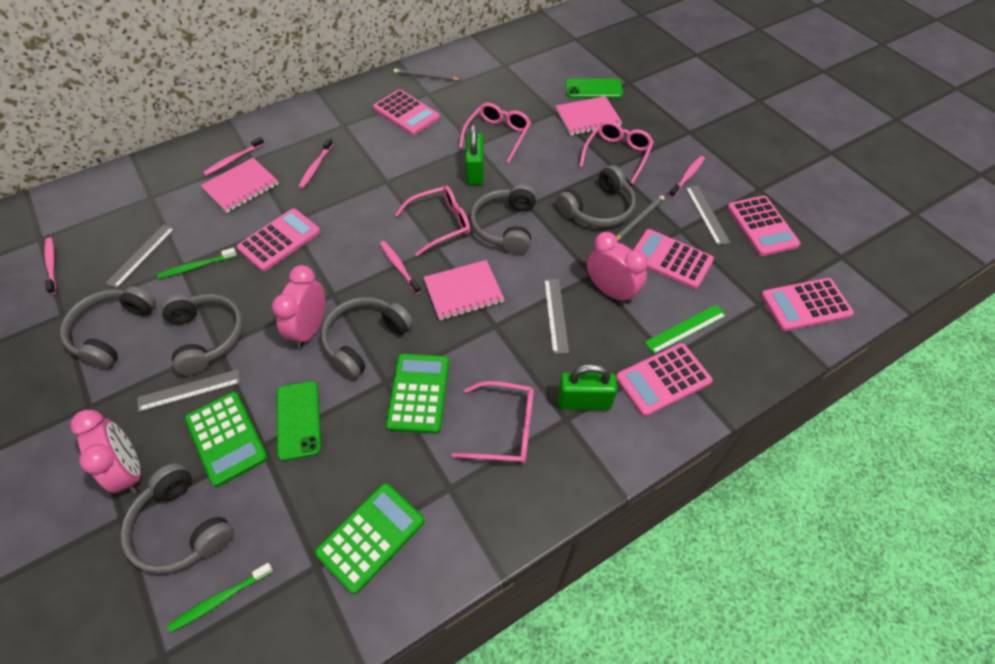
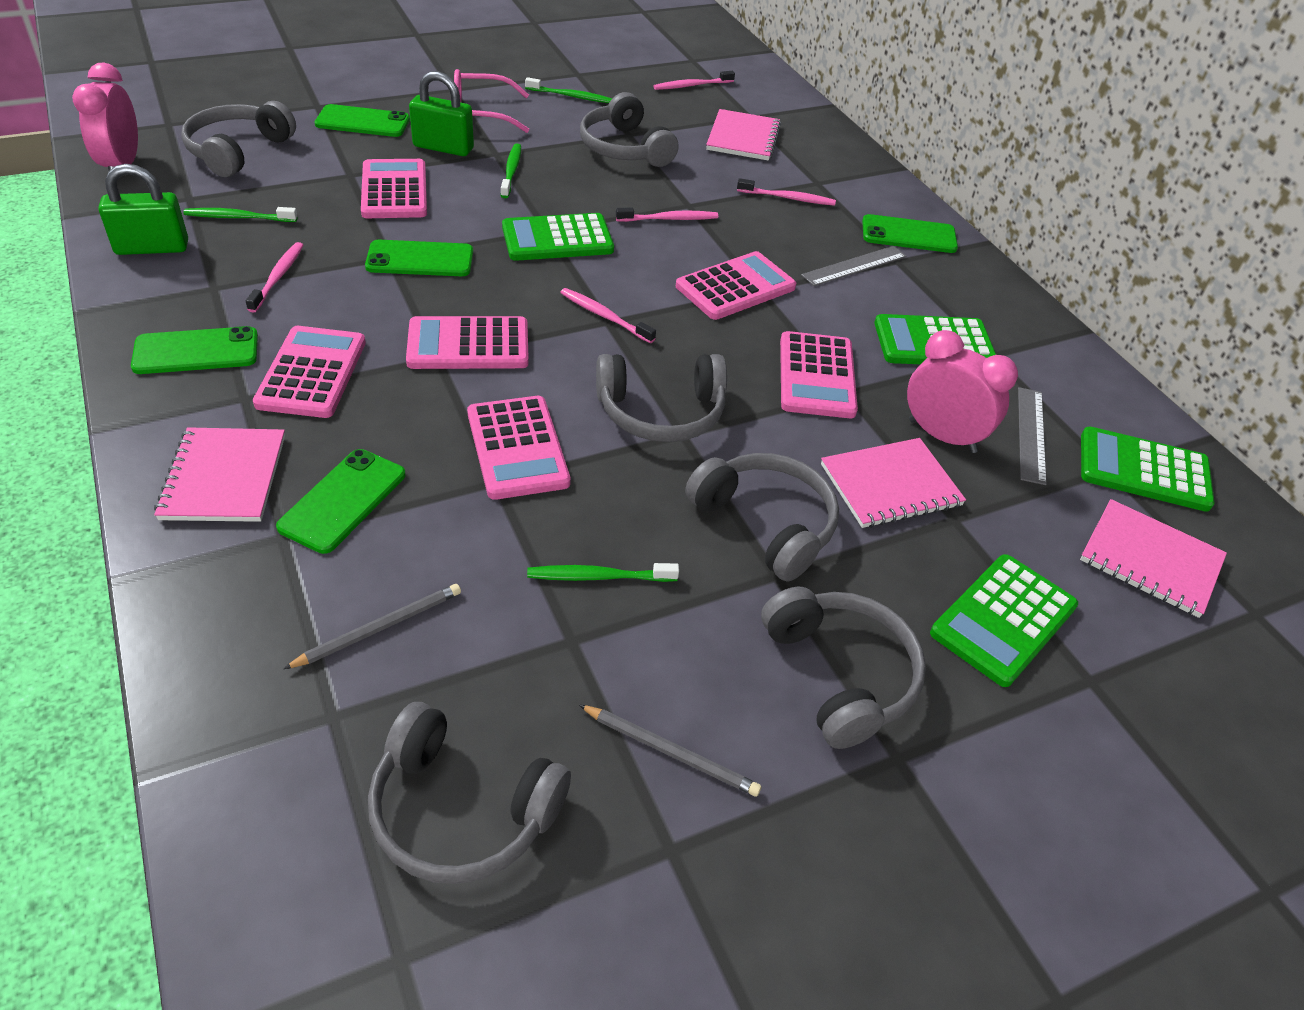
green calculator: 3 -> 4
green phone: 2 -> 5
green ruler: 1 -> 0
green toothbrush: 2 -> 4
grey ruler: 4 -> 2
pink clock: 3 -> 2
pink glasses: 4 -> 1
pink notebook: 3 -> 4

